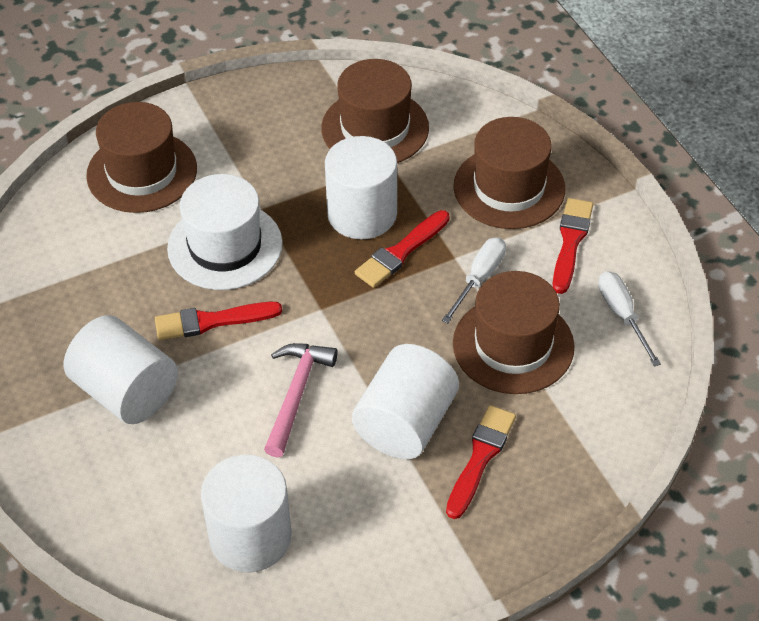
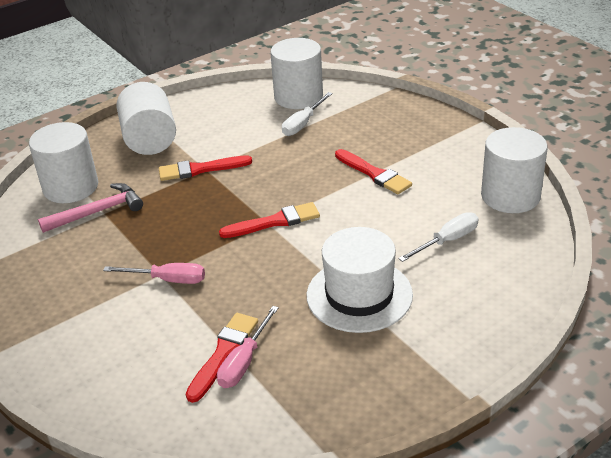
brown hat: 4 -> 0
pink screwdriver: 0 -> 2

